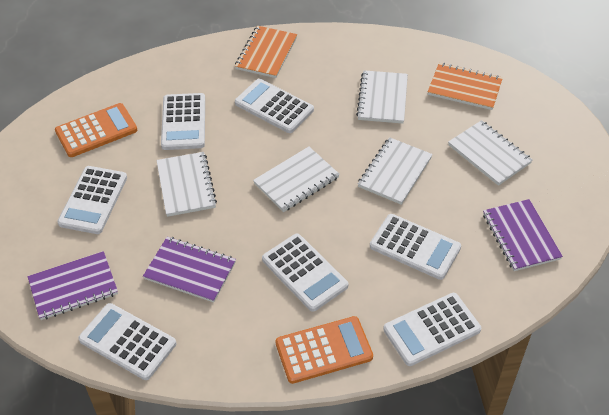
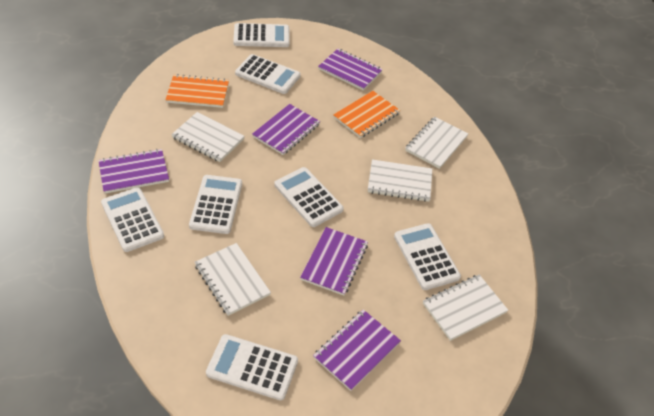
orange calculator: 2 -> 0
purple notebook: 3 -> 5

